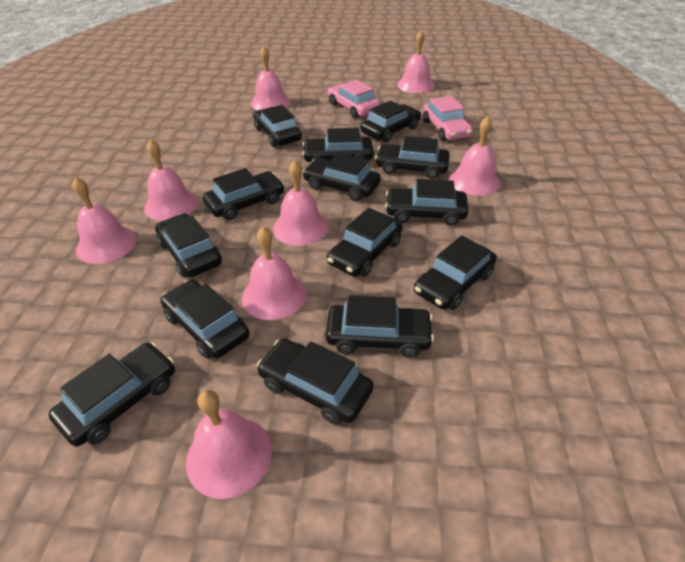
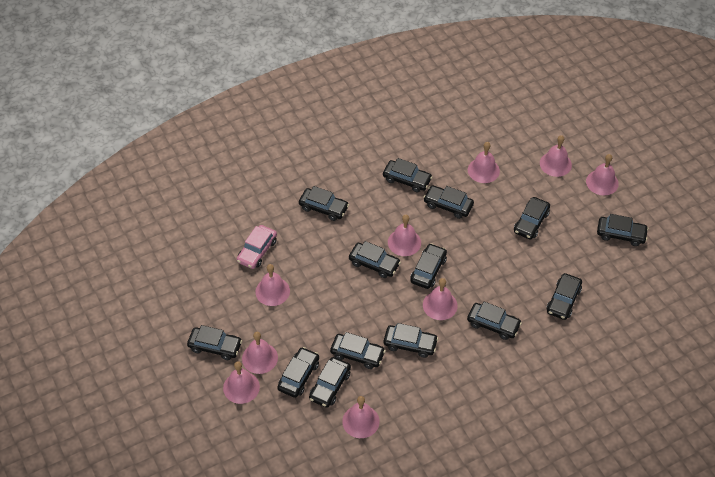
pink bell: 8 -> 9
pink car: 2 -> 1

